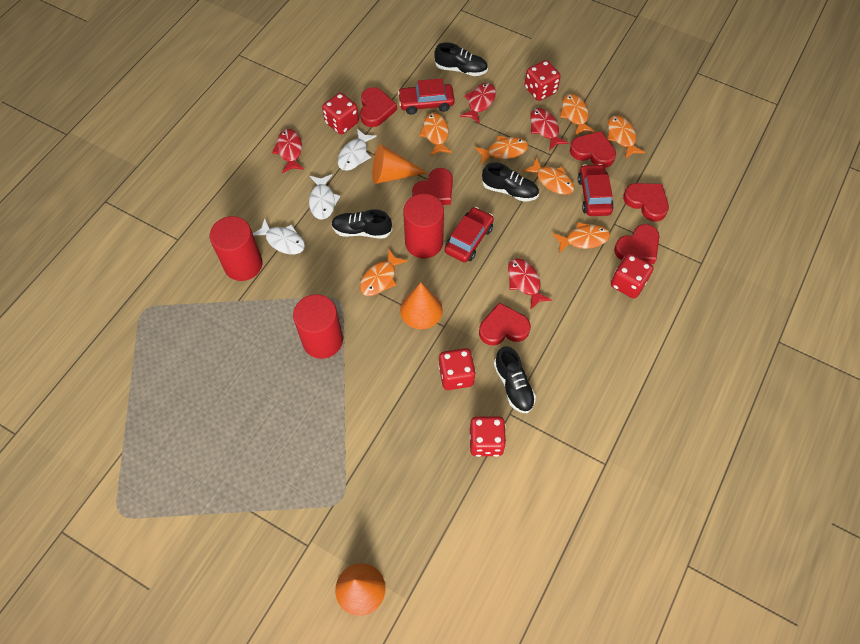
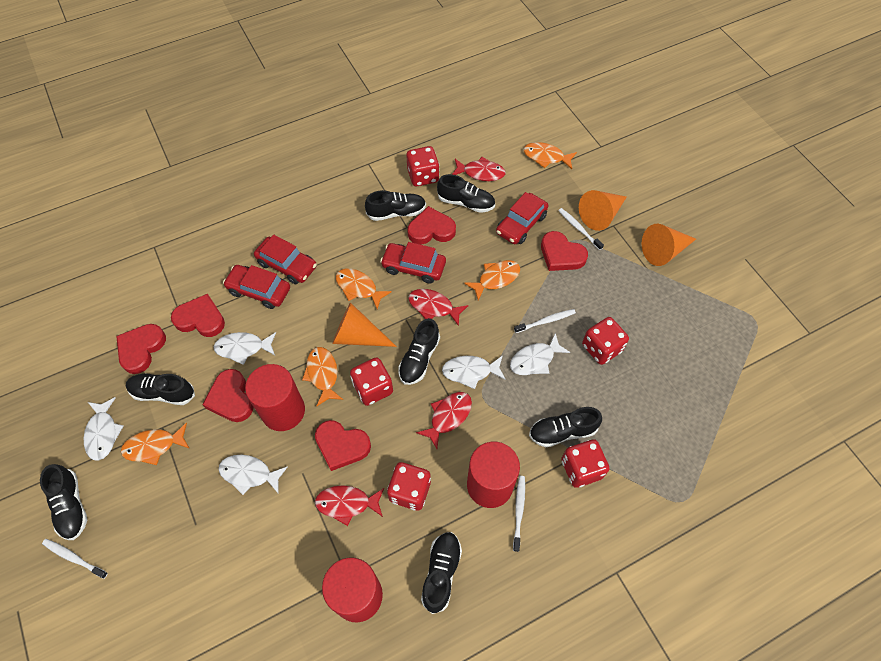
black shoe: 4 -> 7
orange fish: 7 -> 5
red car: 3 -> 4
white fish: 3 -> 5
white toothbrush: 0 -> 4

